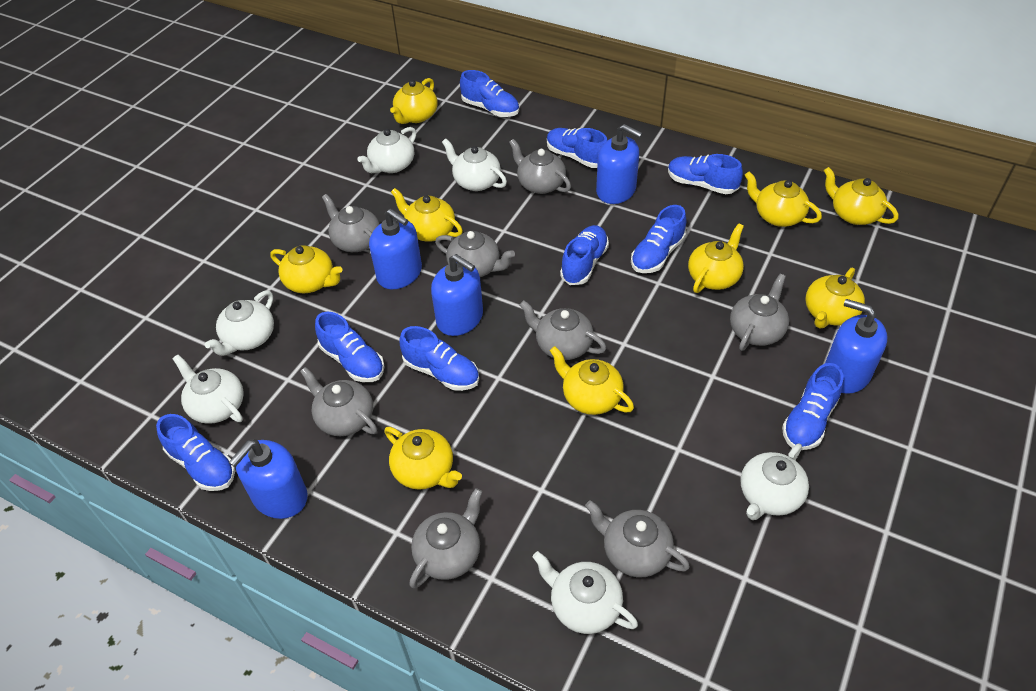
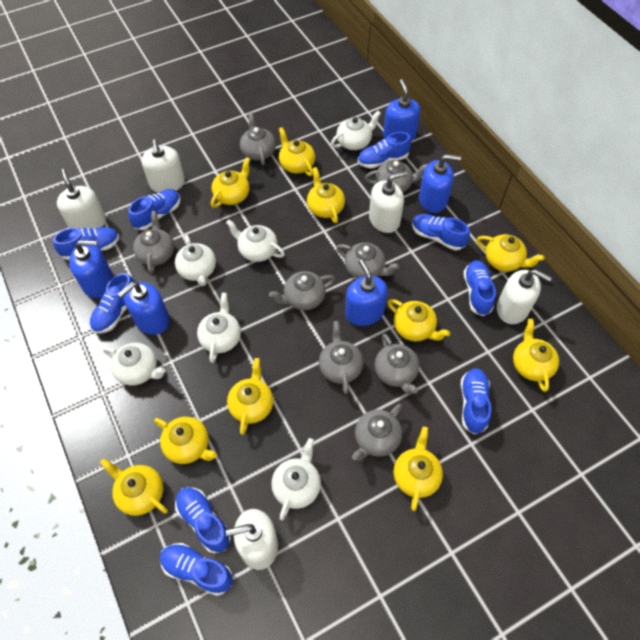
white soap dispenser: 0 -> 5
yellow teapot: 9 -> 10

